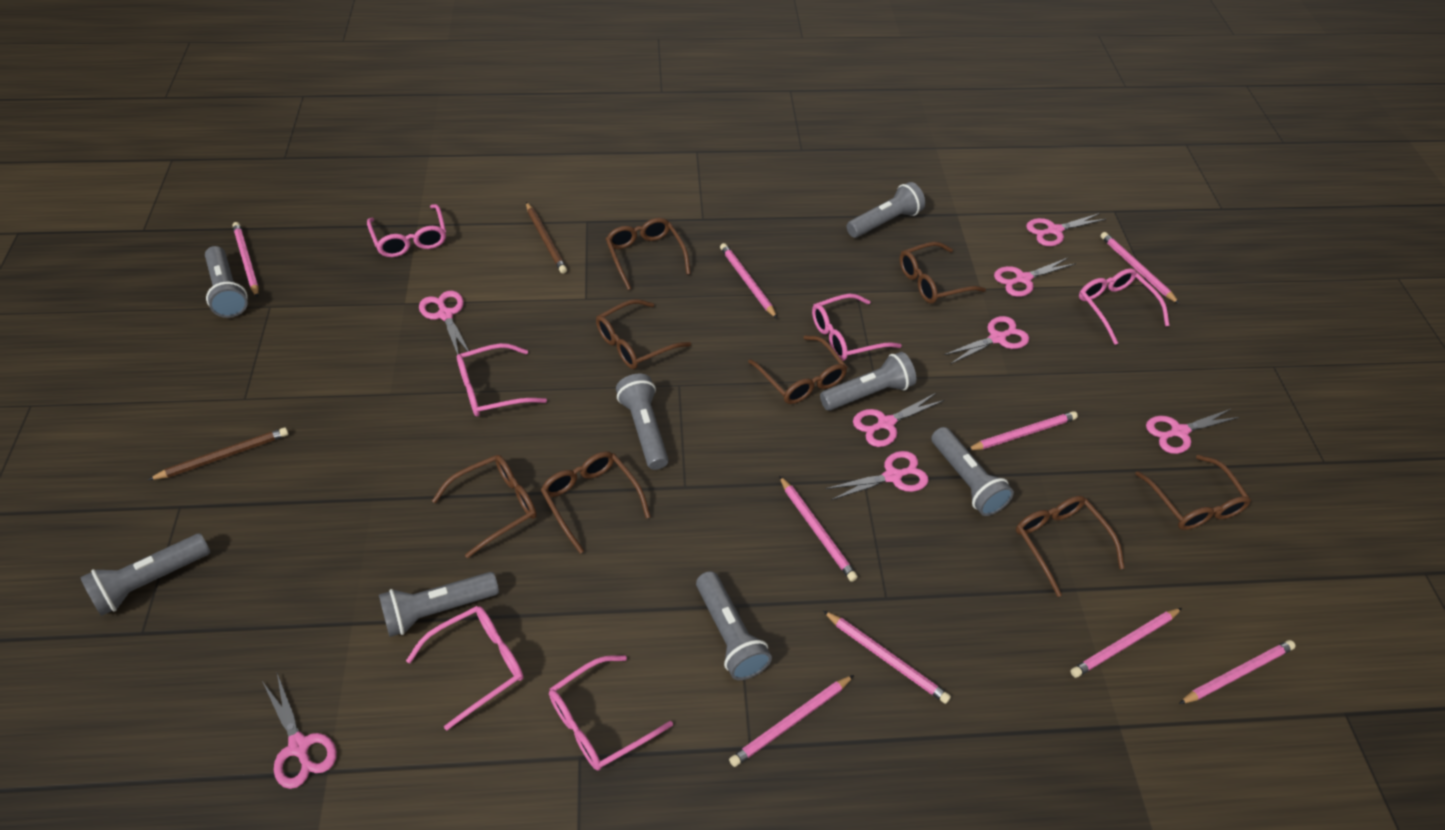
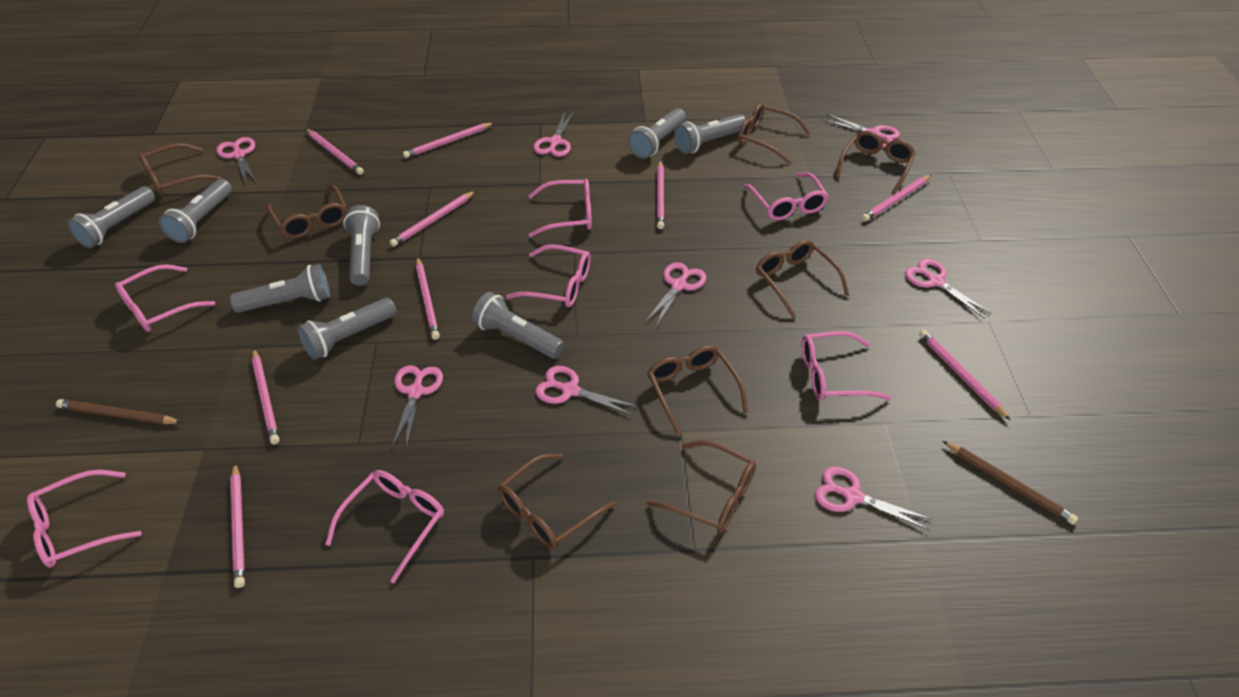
pink glasses: 6 -> 7

